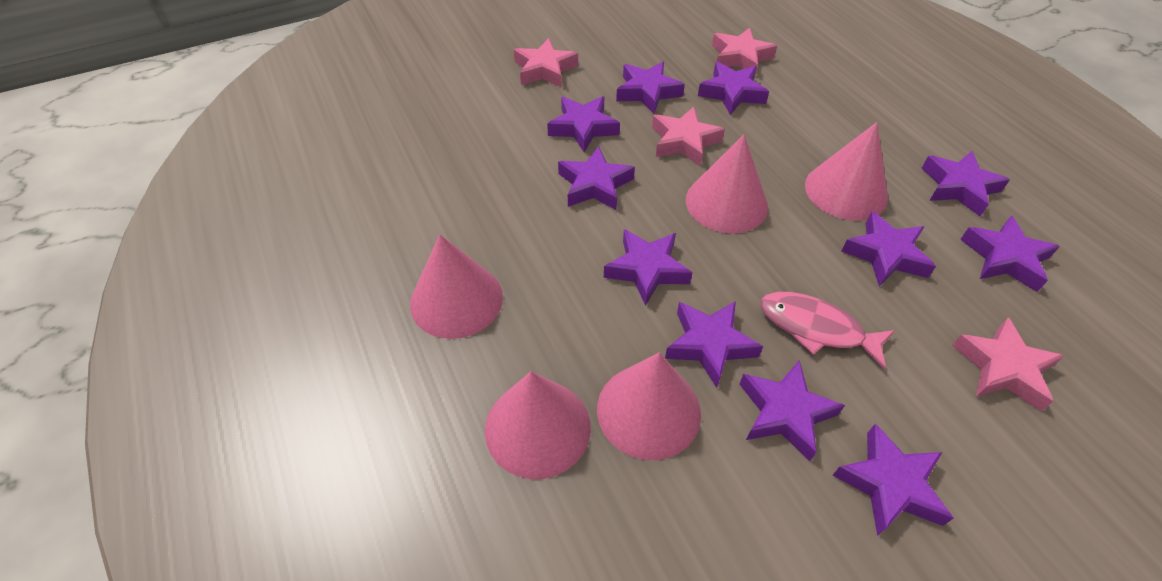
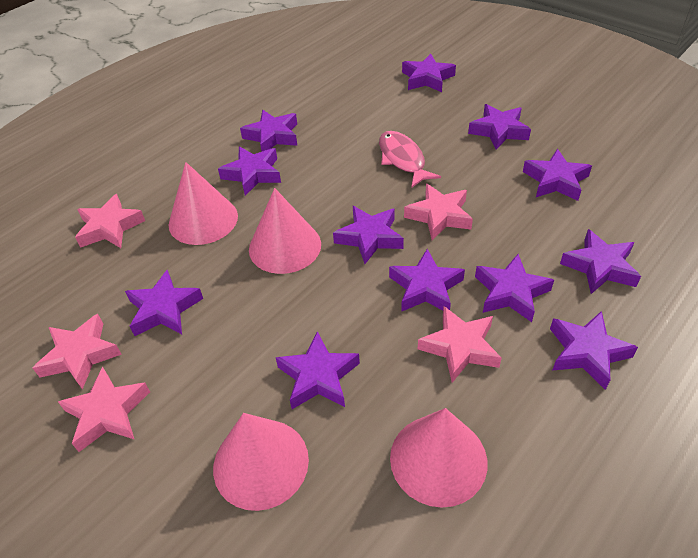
pink cone: 5 -> 4
pink star: 4 -> 5
purple star: 11 -> 12

